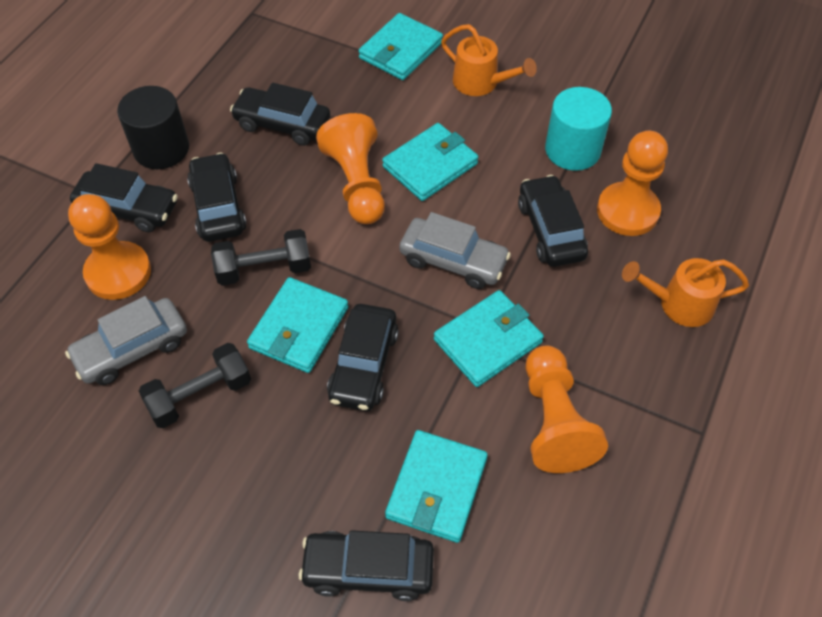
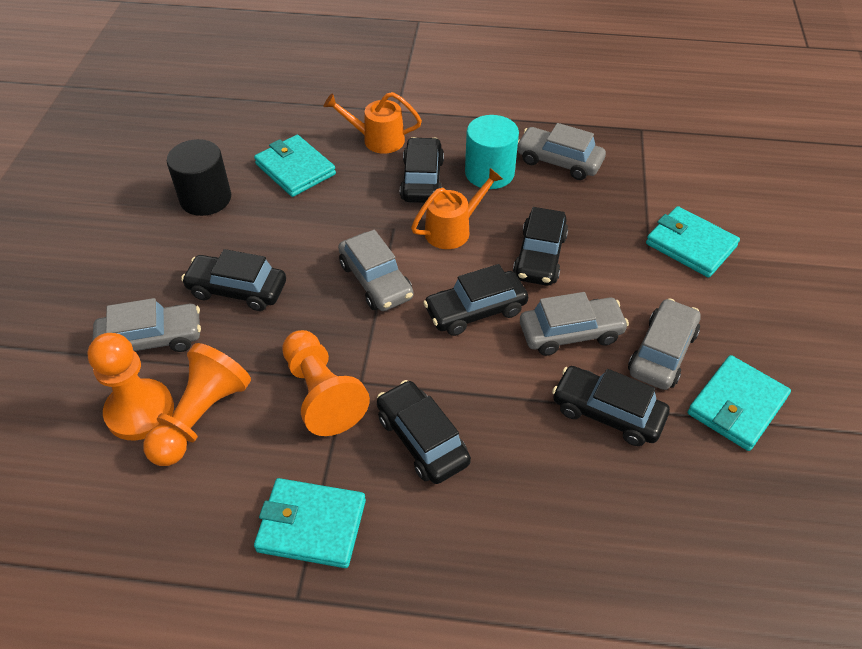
black dumbbell: 2 -> 0
grey car: 2 -> 5
orange pawn: 4 -> 3
turquoise wallet: 5 -> 4

